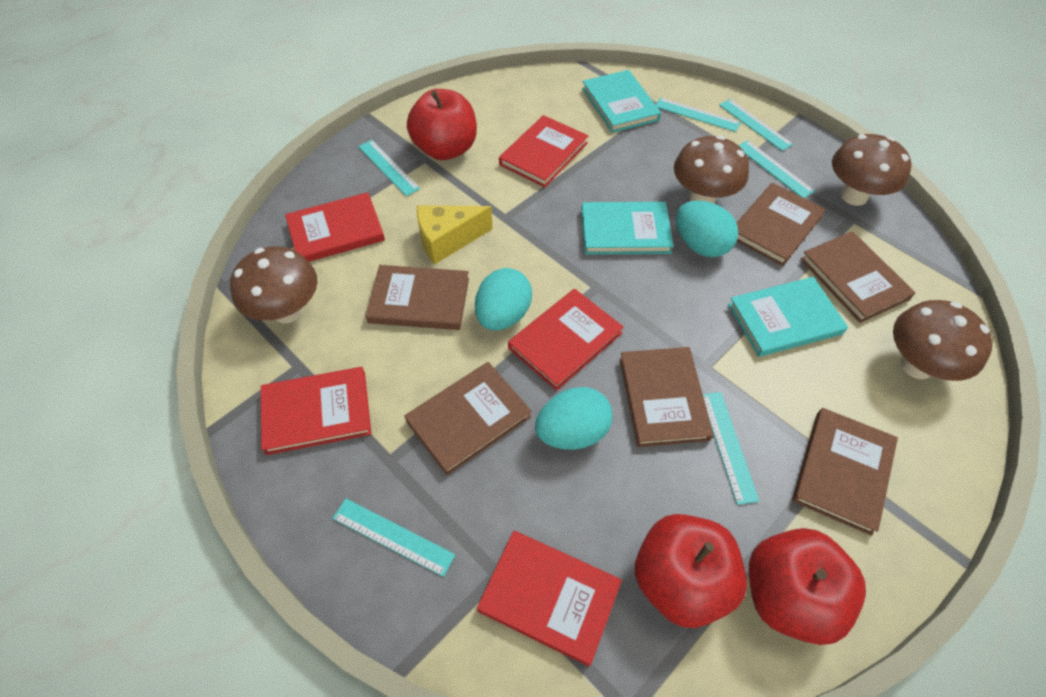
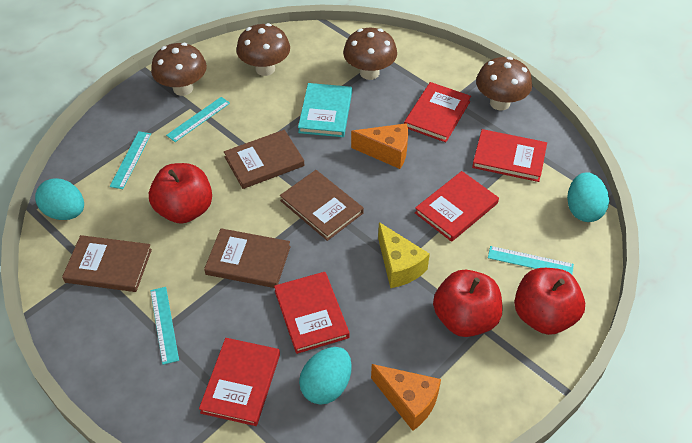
brown book: 6 -> 4
orange cheese: 0 -> 2
turquoise book: 3 -> 1
turquoise ruler: 6 -> 4

